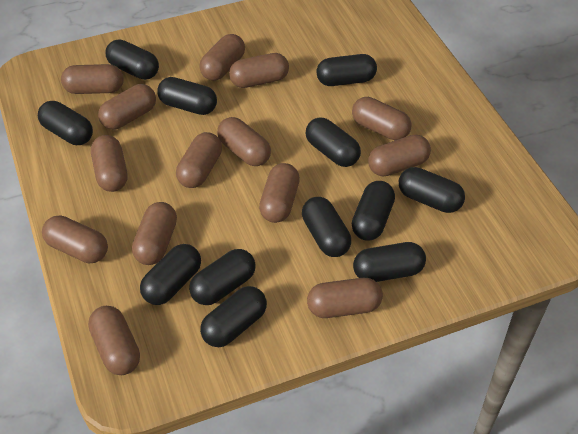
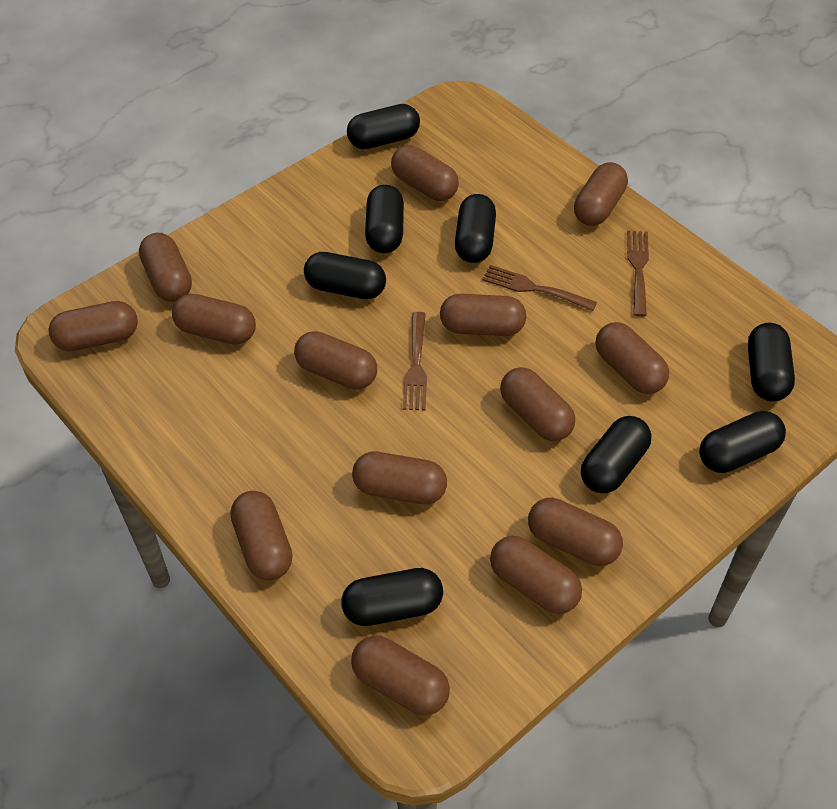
black capsule: 12 -> 8
brown fork: 0 -> 3

